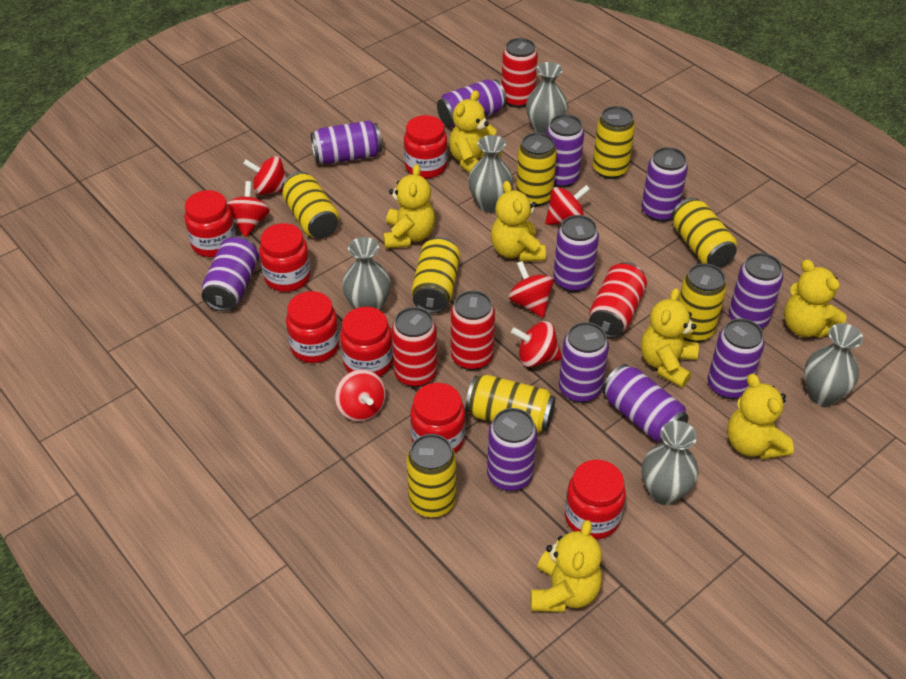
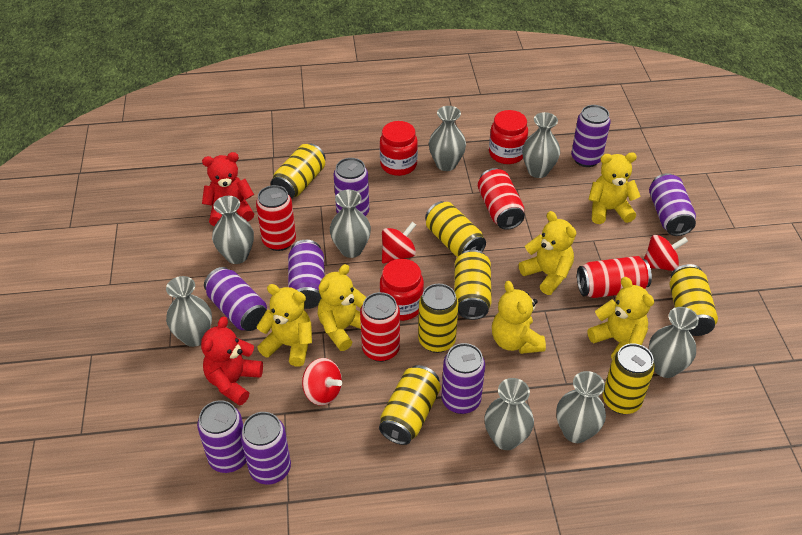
grey vase: 5 -> 8
purple can: 11 -> 8
red jar: 7 -> 3
red spinning top: 6 -> 3
red teddy bear: 0 -> 2
yellow can: 8 -> 7
yellow teddy bear: 7 -> 6

